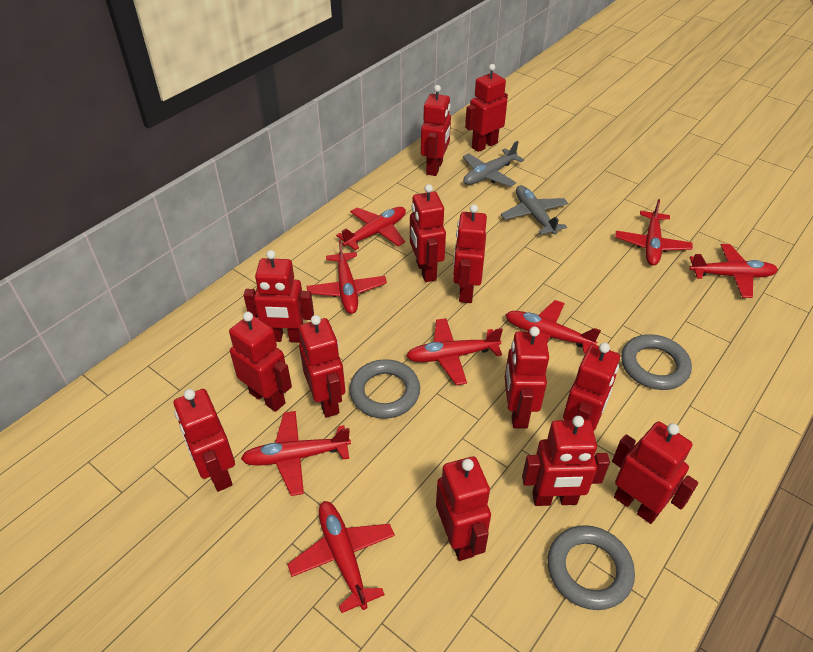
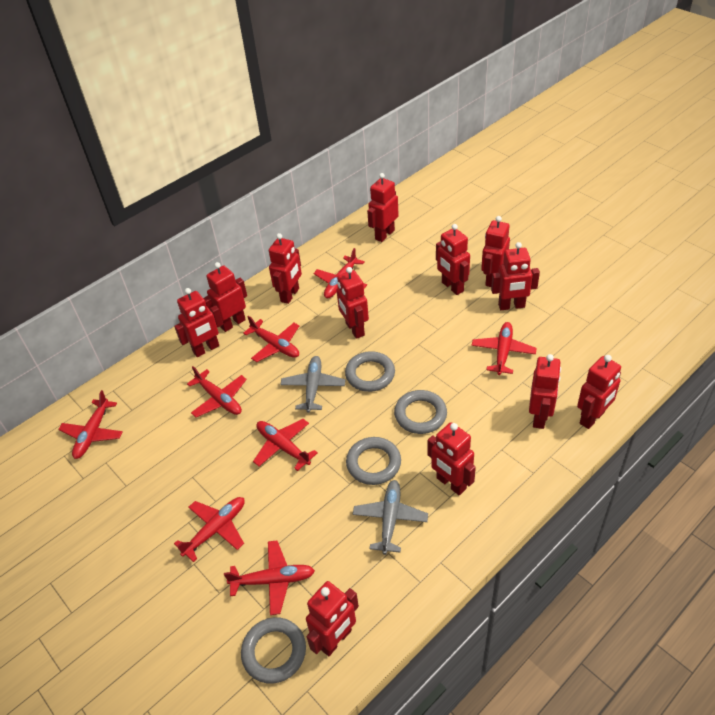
grey ring: 3 -> 4
red robot: 13 -> 12

